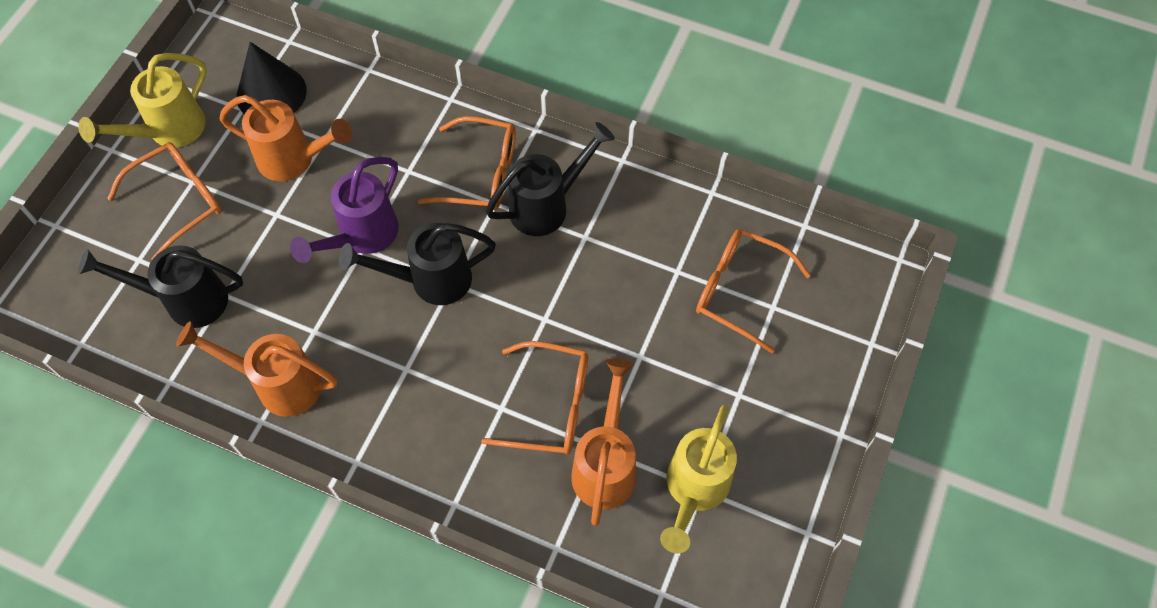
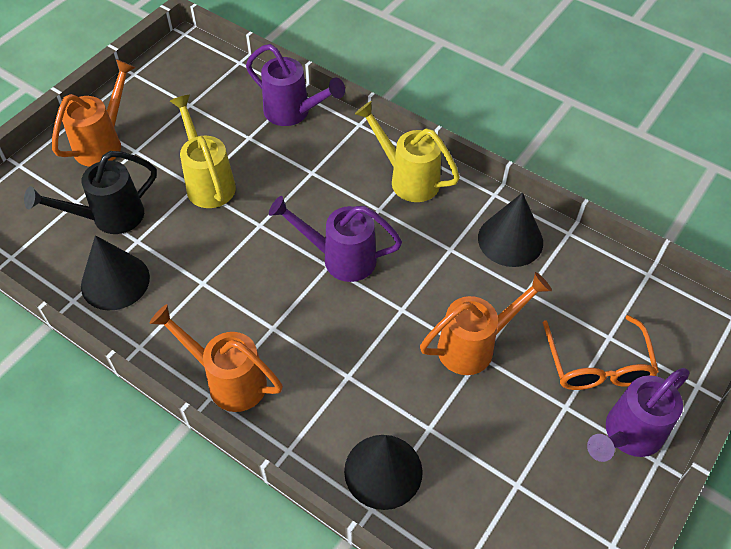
black cone: 1 -> 3
black watering can: 3 -> 1
orange glasses: 4 -> 1
purple watering can: 1 -> 3

